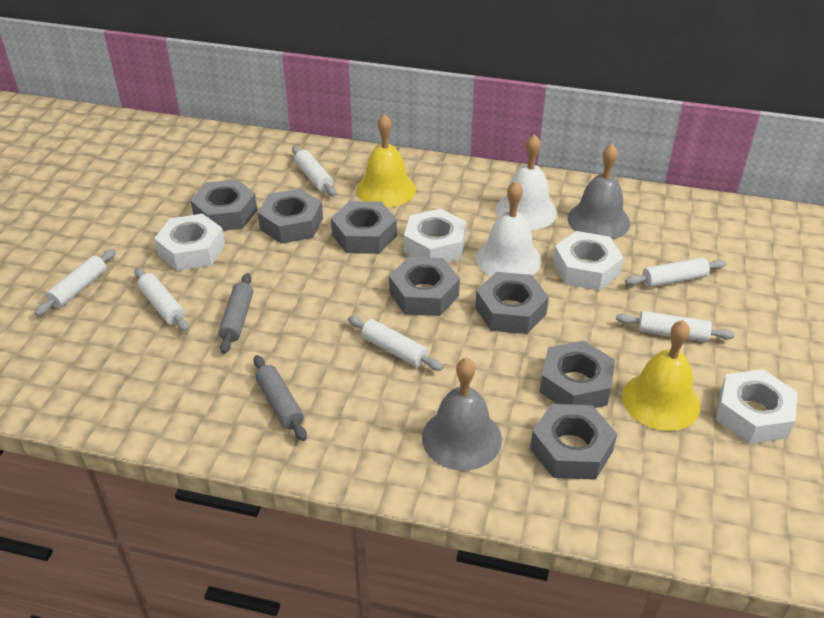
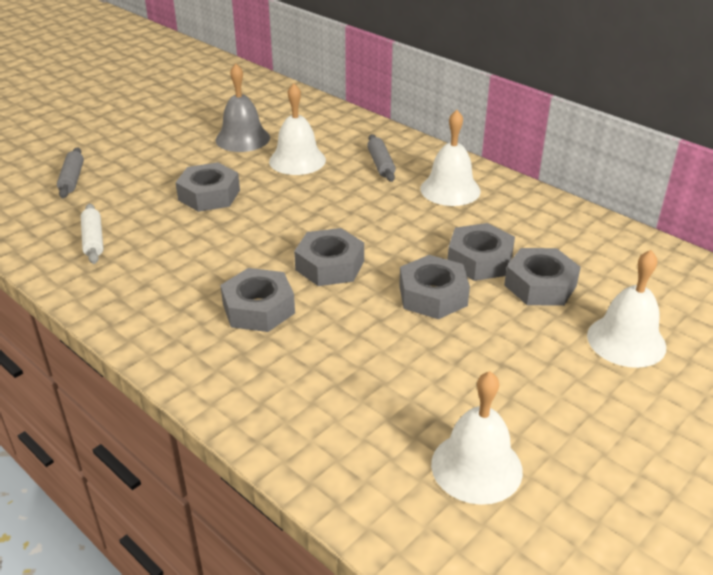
grey bell: 2 -> 1
grey nut: 7 -> 6
white bell: 2 -> 4
white nut: 4 -> 0
white rolling pin: 6 -> 1
yellow bell: 2 -> 0

